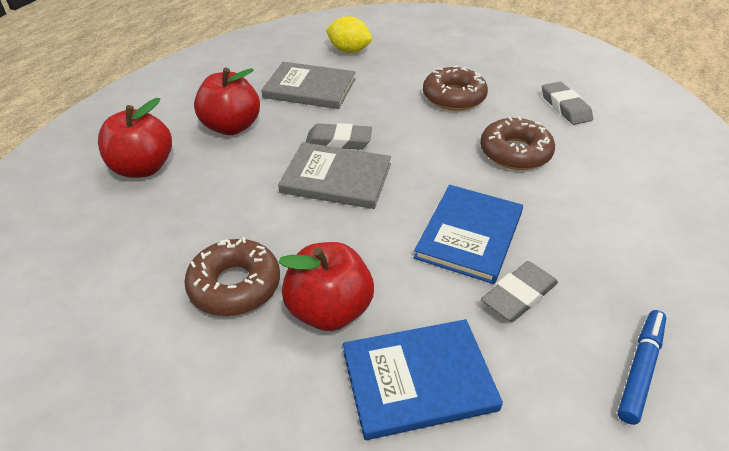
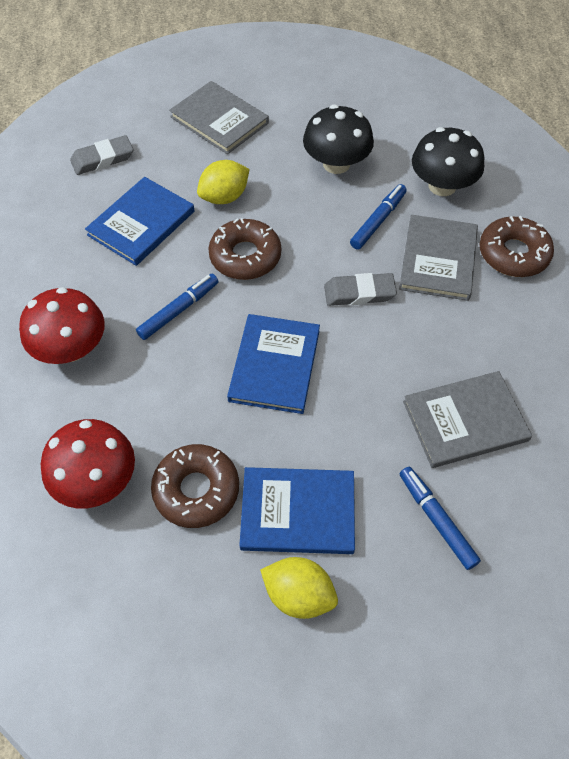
black mushroom: 0 -> 2
blue book: 2 -> 3
blue marker: 1 -> 3
grey book: 2 -> 3
grey eraser: 3 -> 2
red apple: 3 -> 0
red mushroom: 0 -> 2
yellow lemon: 1 -> 2

